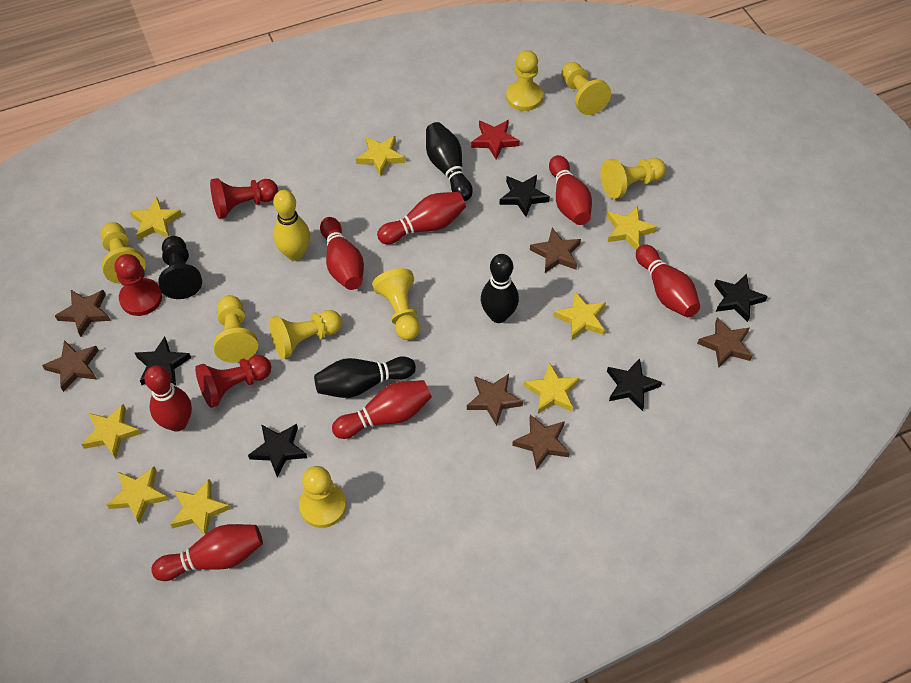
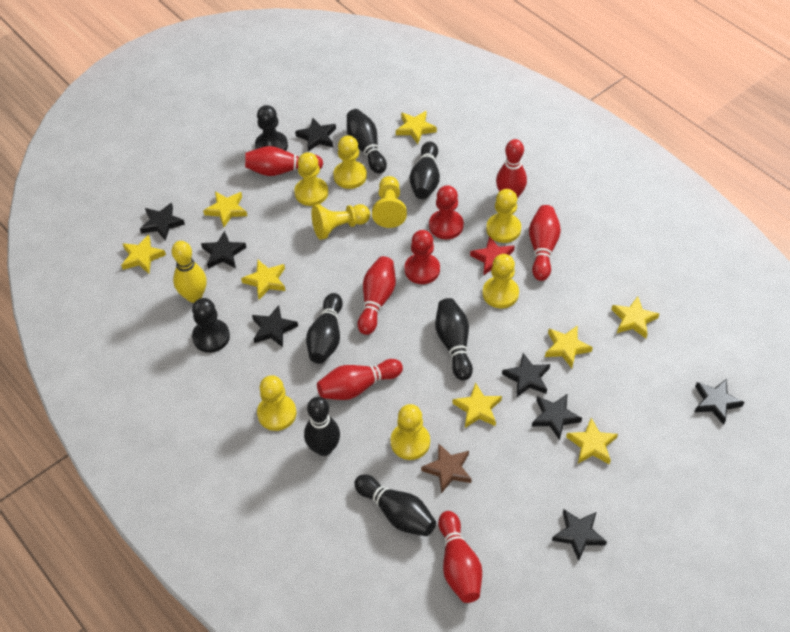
black bowling pin: 3 -> 6
black pawn: 1 -> 2
black star: 5 -> 8
brown star: 6 -> 1
red bowling pin: 7 -> 6
red pawn: 3 -> 2

